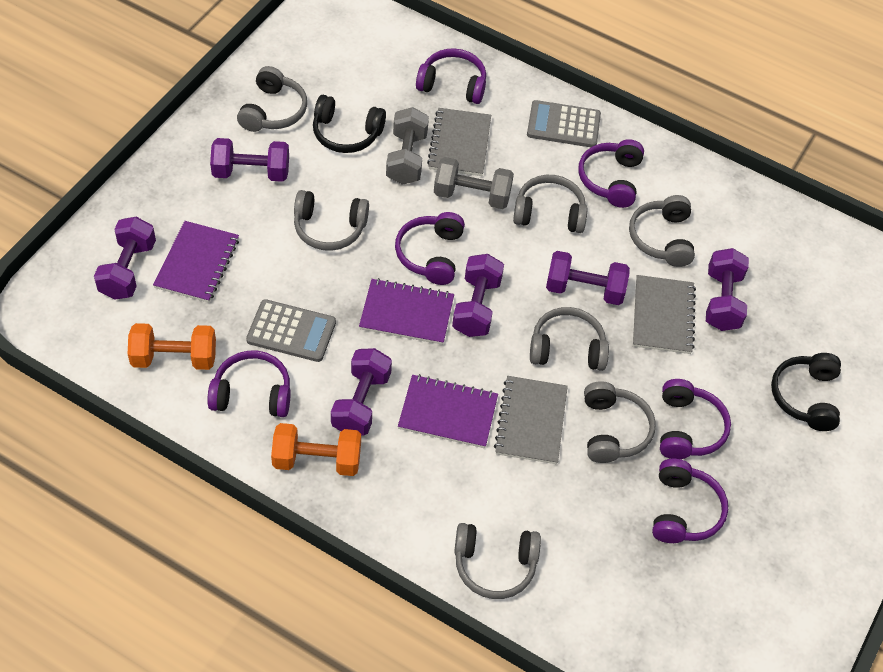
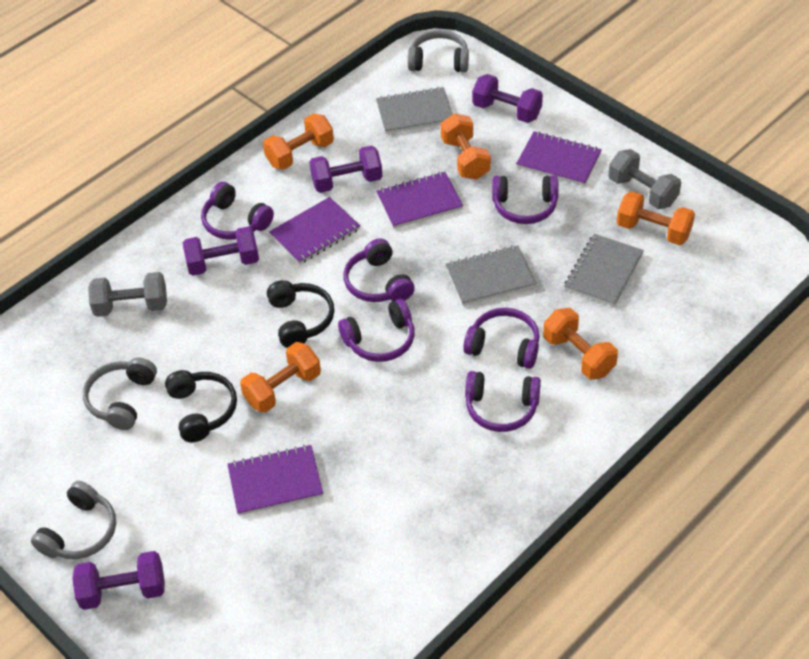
grey calculator: 2 -> 0
grey headphones: 7 -> 3
orange dumbbell: 2 -> 5
purple dumbbell: 6 -> 4
purple notebook: 3 -> 4

